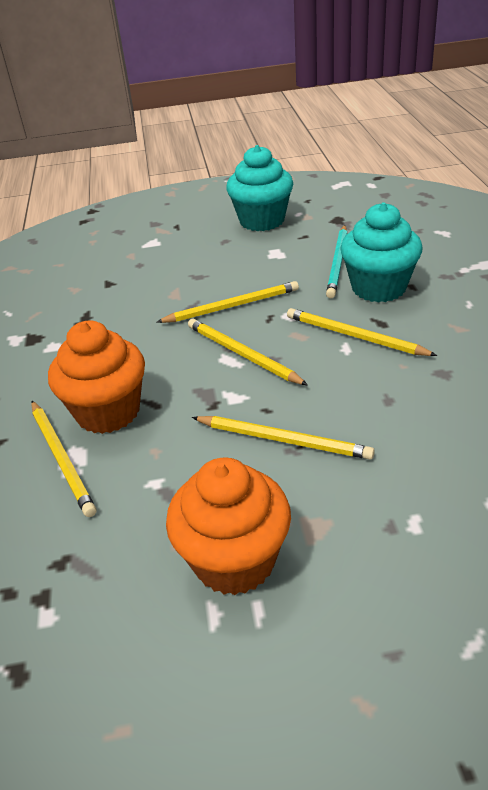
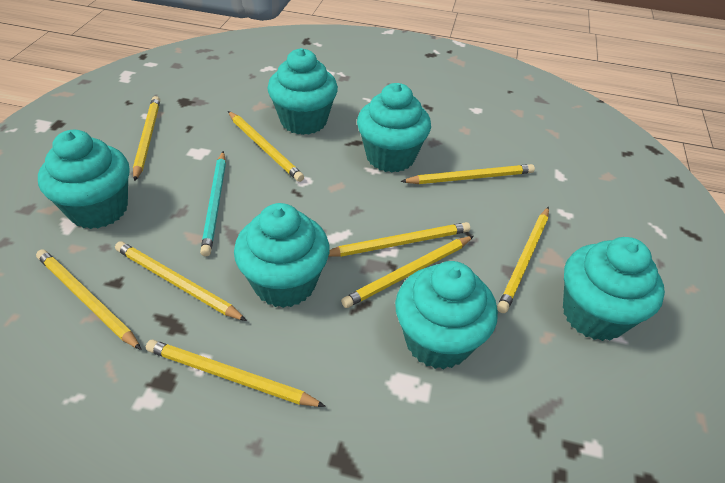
orange cupcake: 2 -> 0
turquoise cupcake: 2 -> 6
yellow pencil: 5 -> 9

